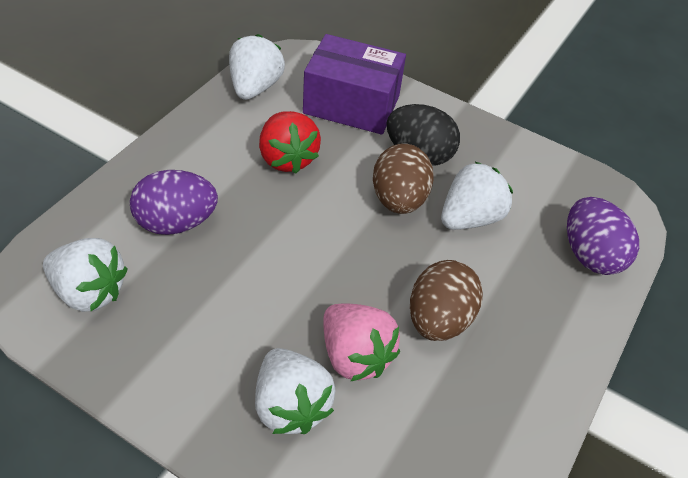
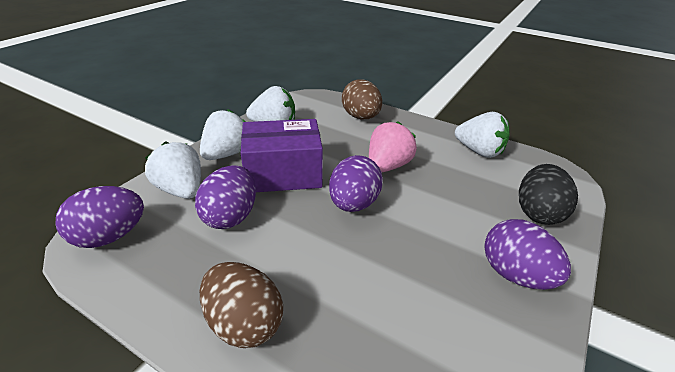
purple egg: 2 -> 4
red strawberry: 1 -> 0

